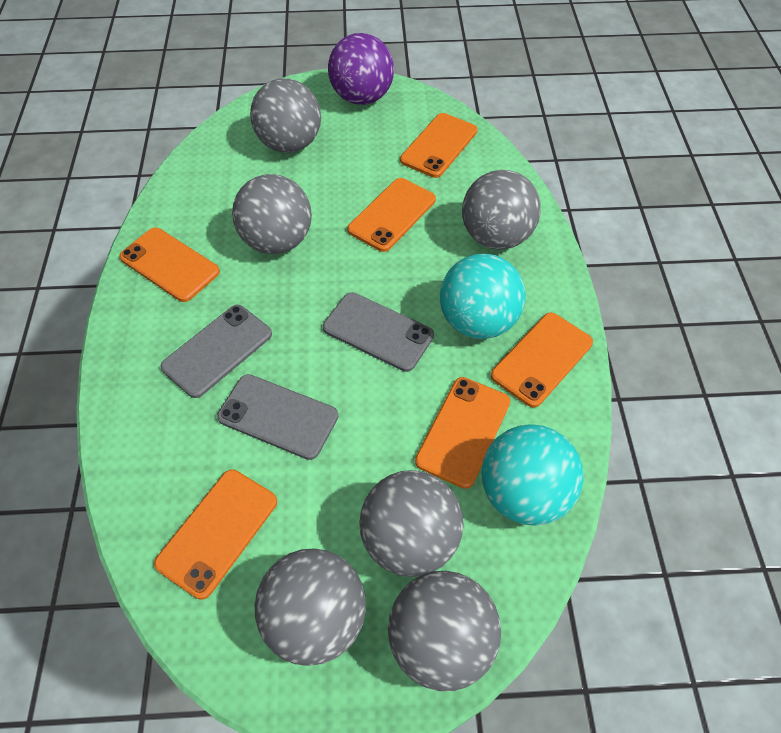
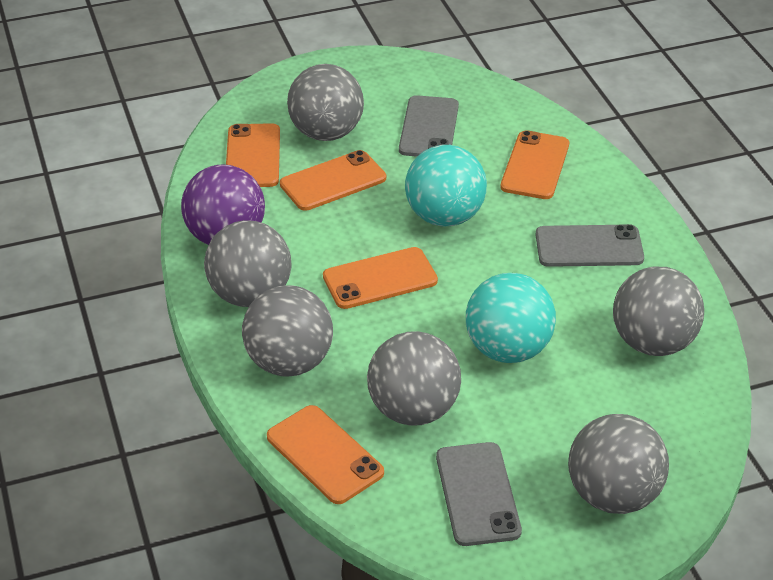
orange phone: 6 -> 5

